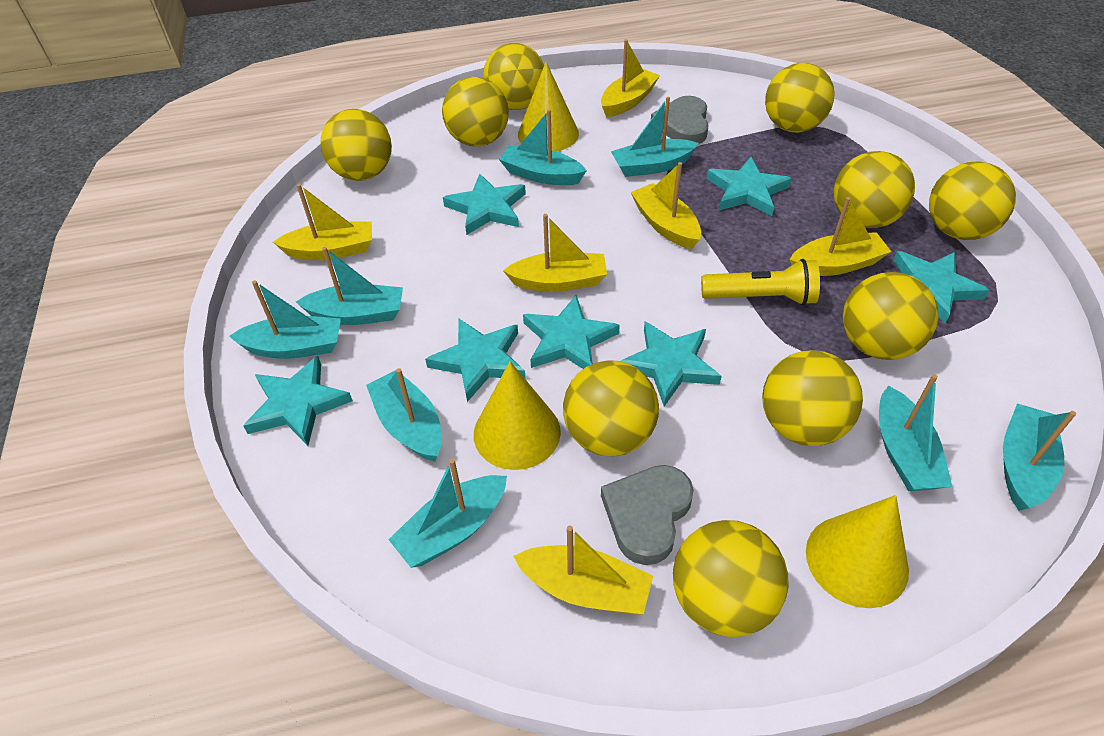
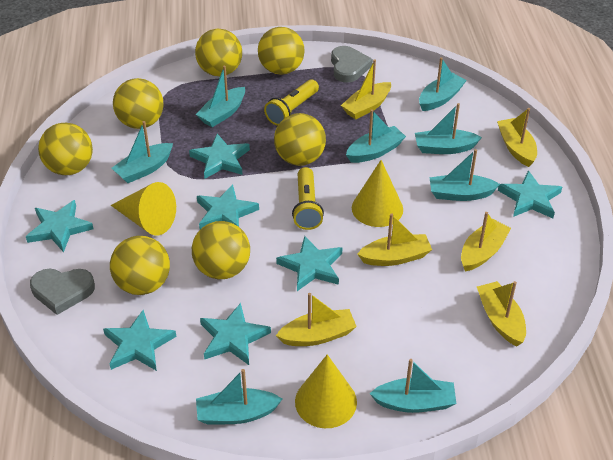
yellow ball: 10 -> 7
yellow flashlight: 1 -> 2

